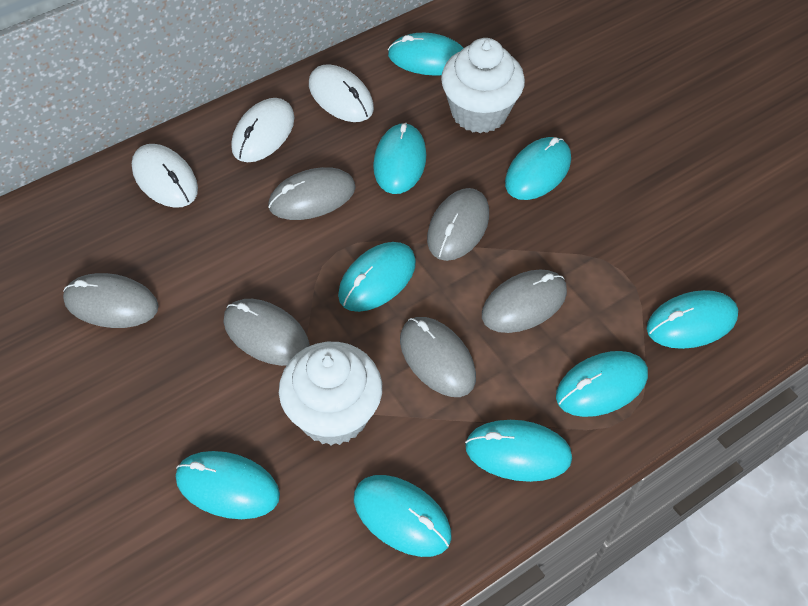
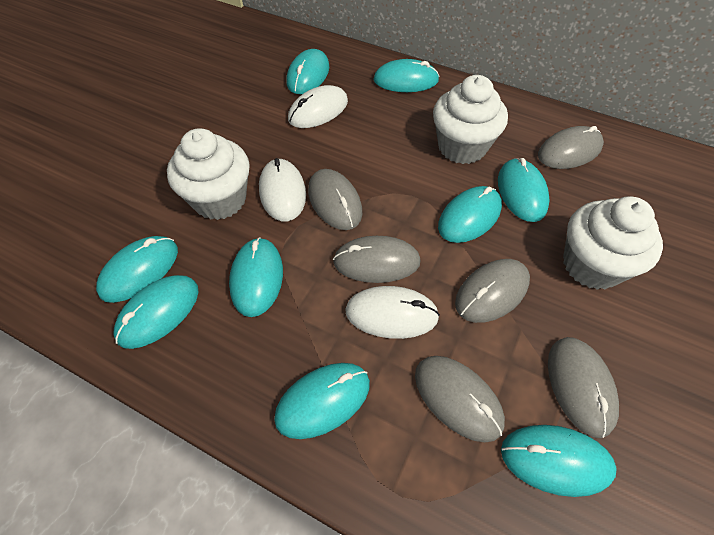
white cupcake: 2 -> 3

